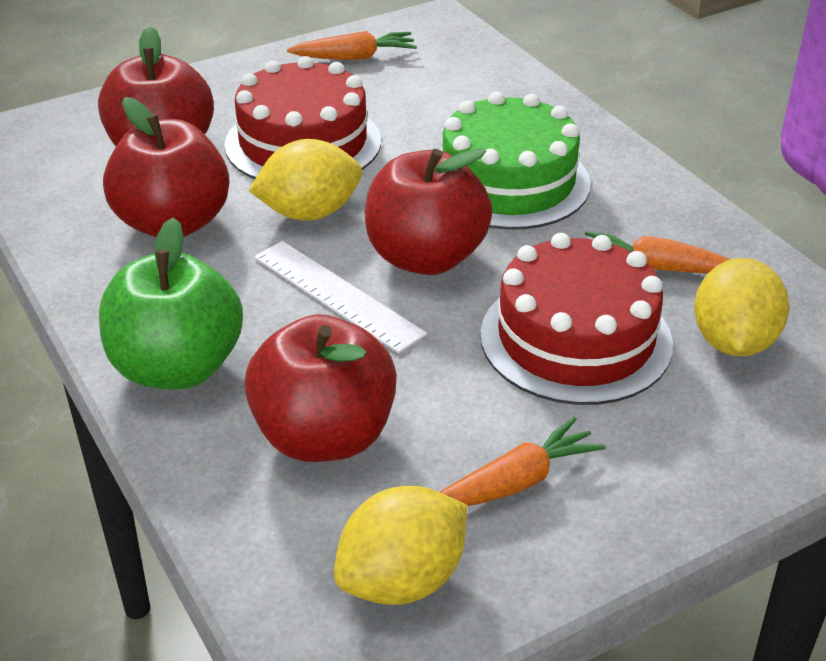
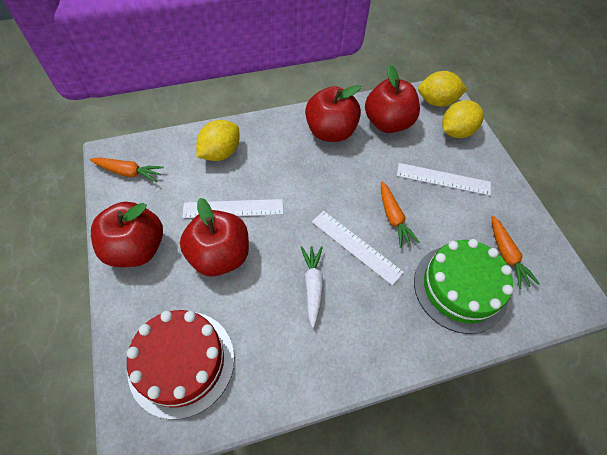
green apple: 1 -> 0
red cake: 2 -> 1
white carrot: 0 -> 1
white ruler: 1 -> 3

